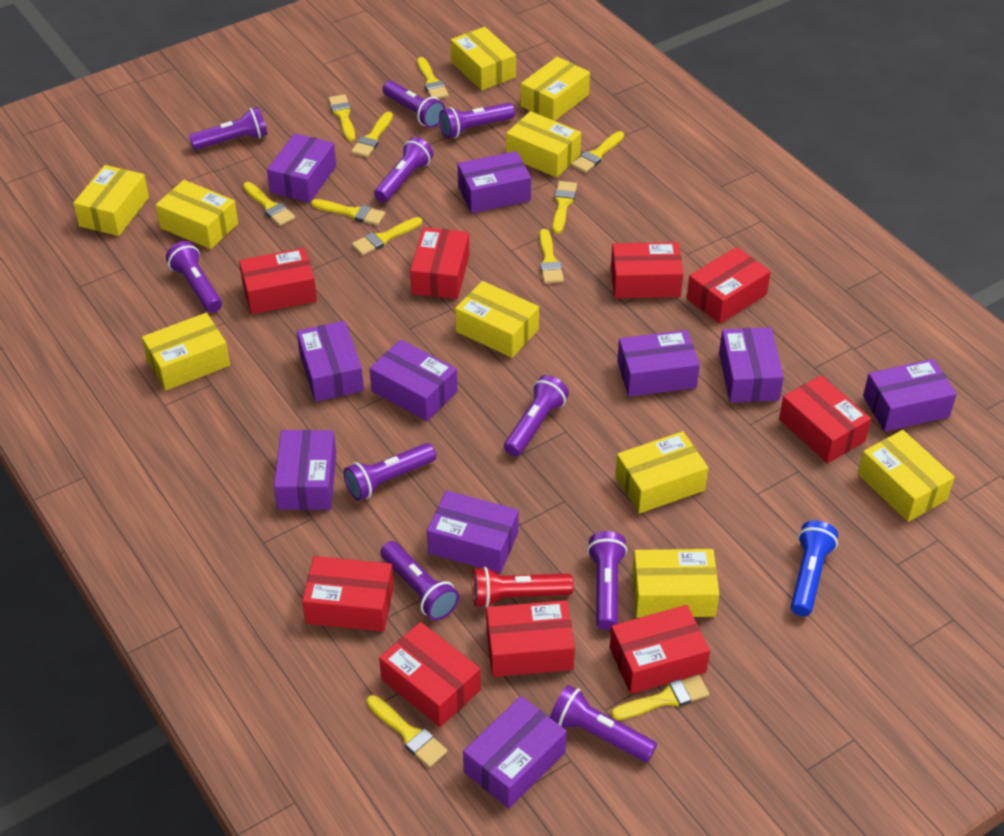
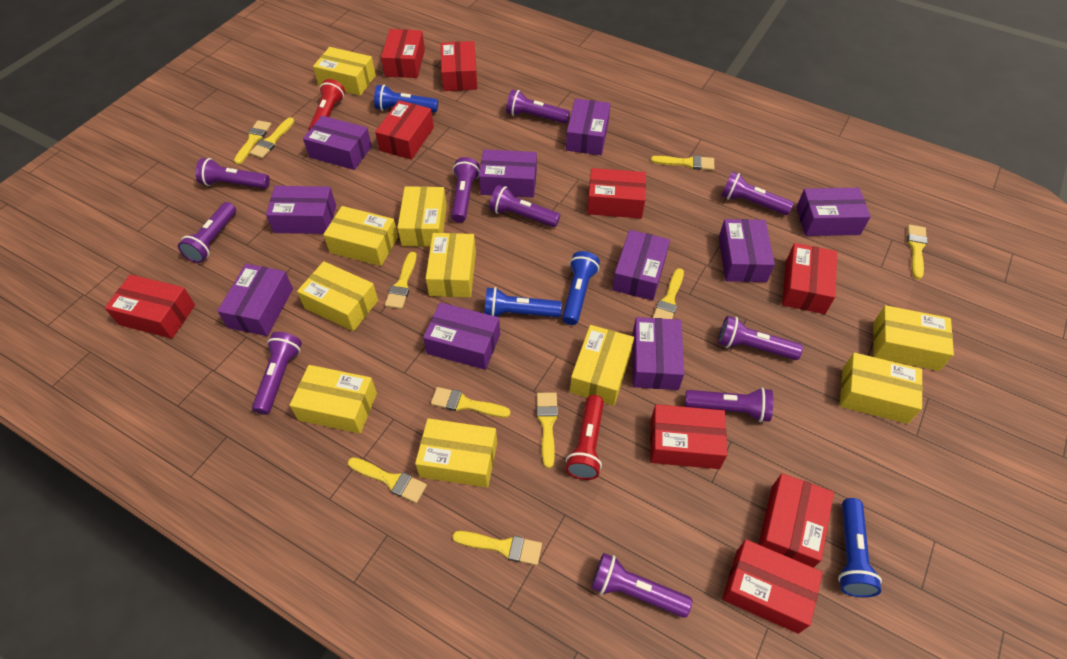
blue flashlight: 1 -> 4
red flashlight: 1 -> 2
yellow brush: 11 -> 10

